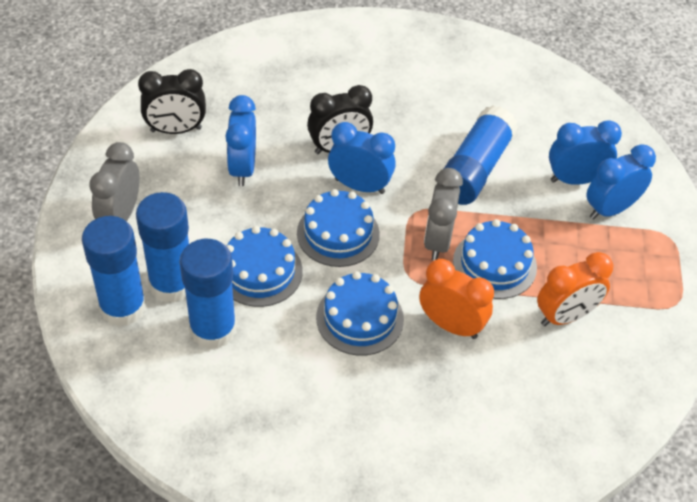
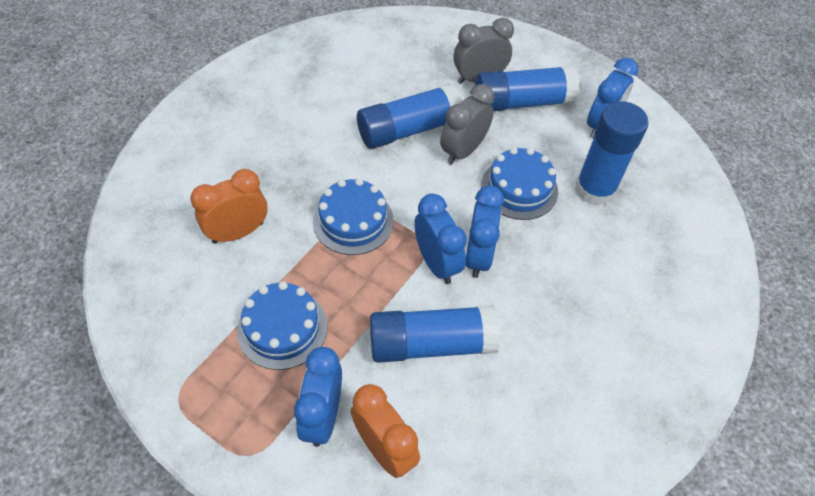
black clock: 2 -> 0
blue cake: 4 -> 3

